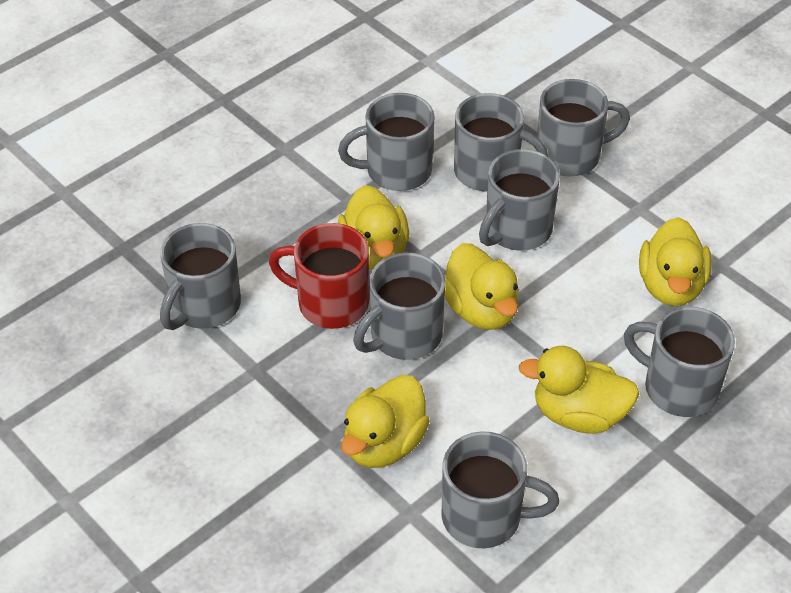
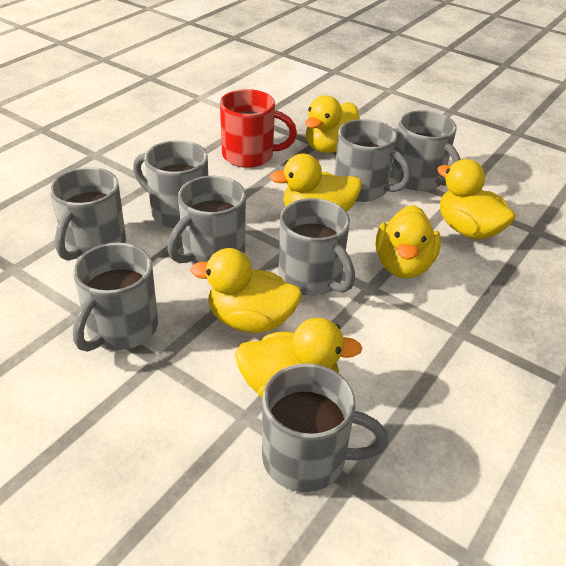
yellow duck: 5 -> 6

